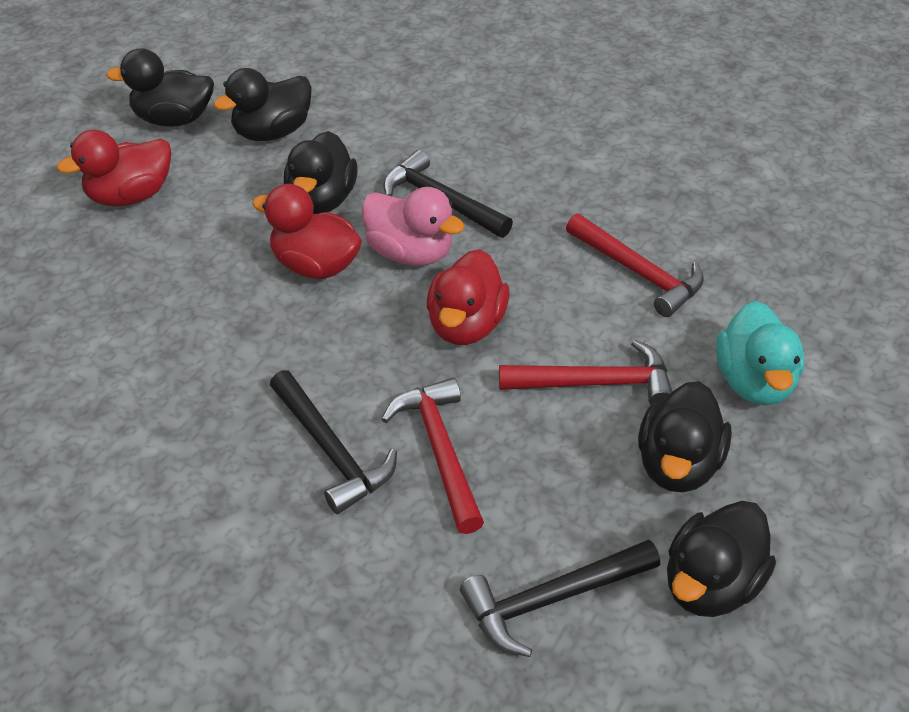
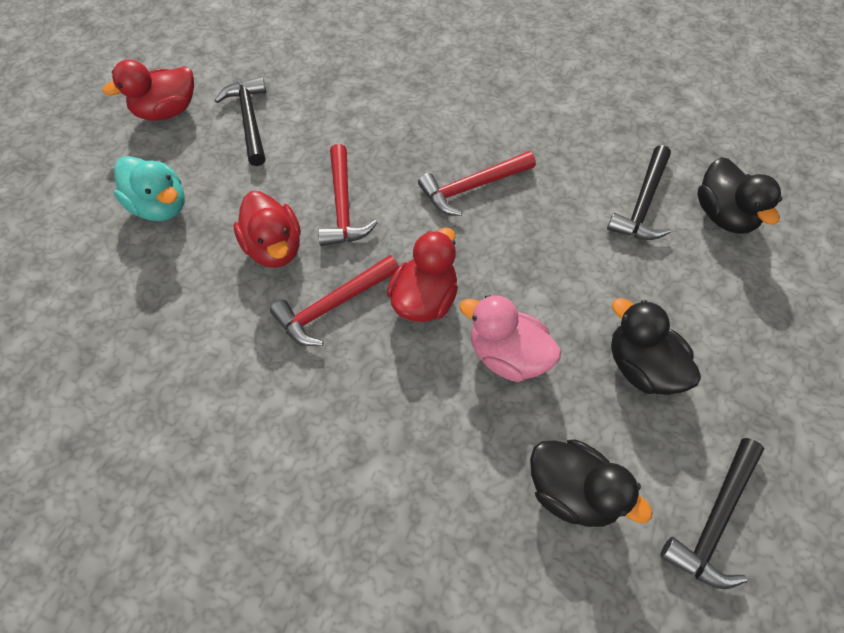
black duck: 5 -> 3

